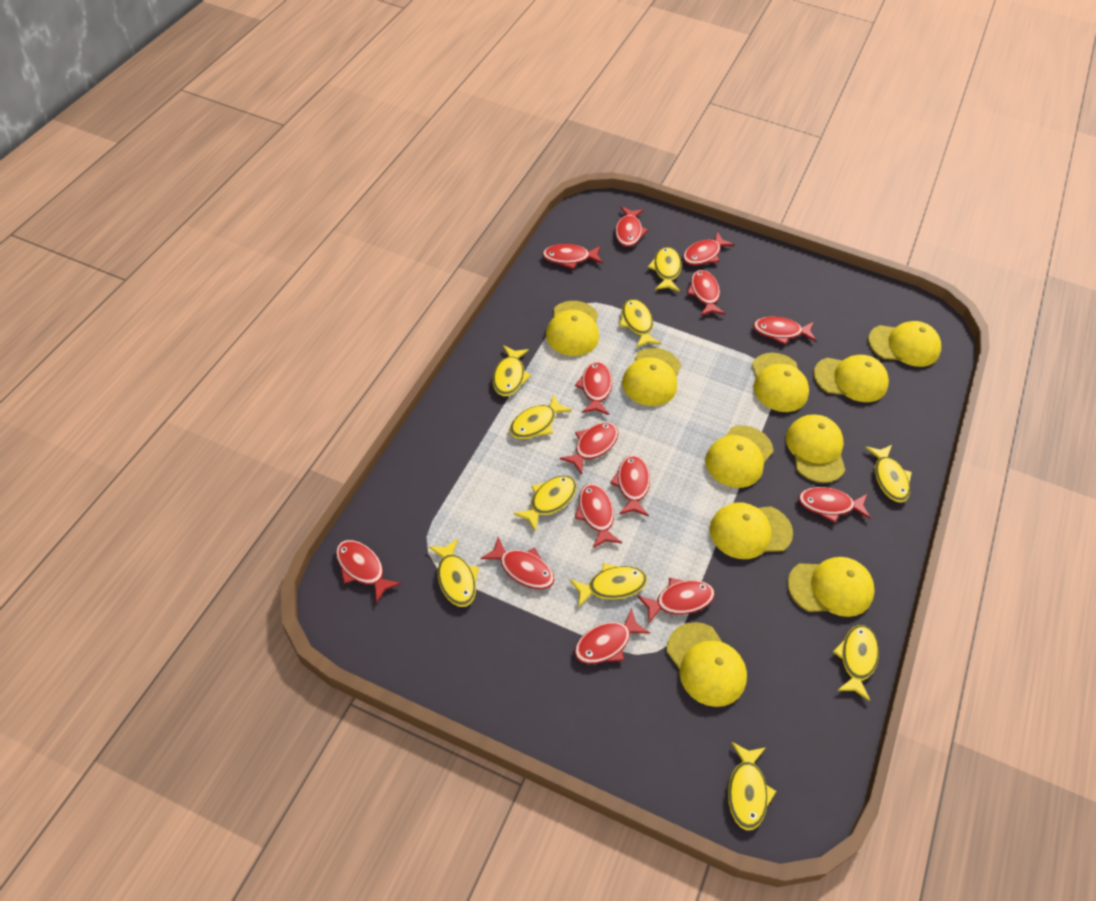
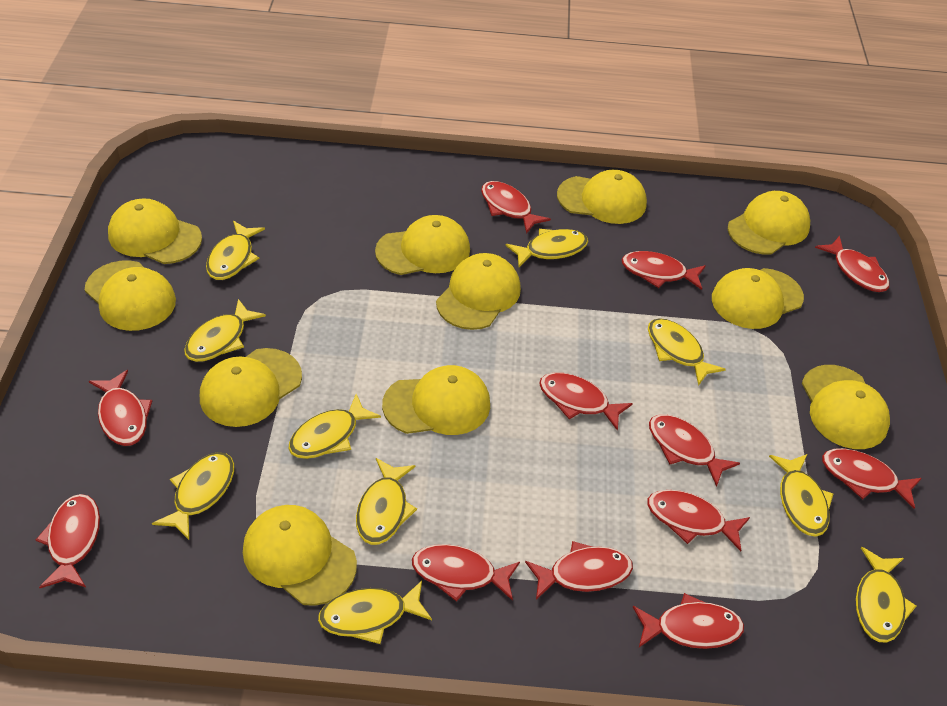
red fish: 14 -> 12
yellow cap: 10 -> 11

